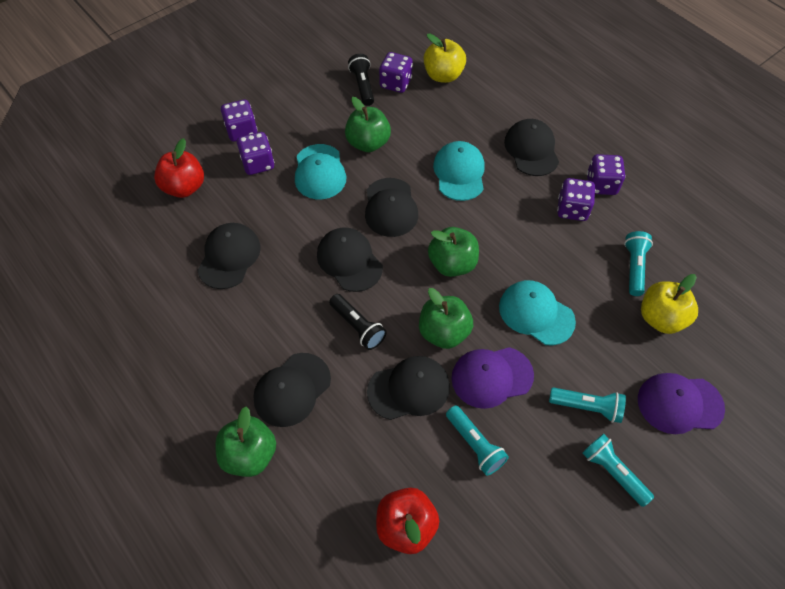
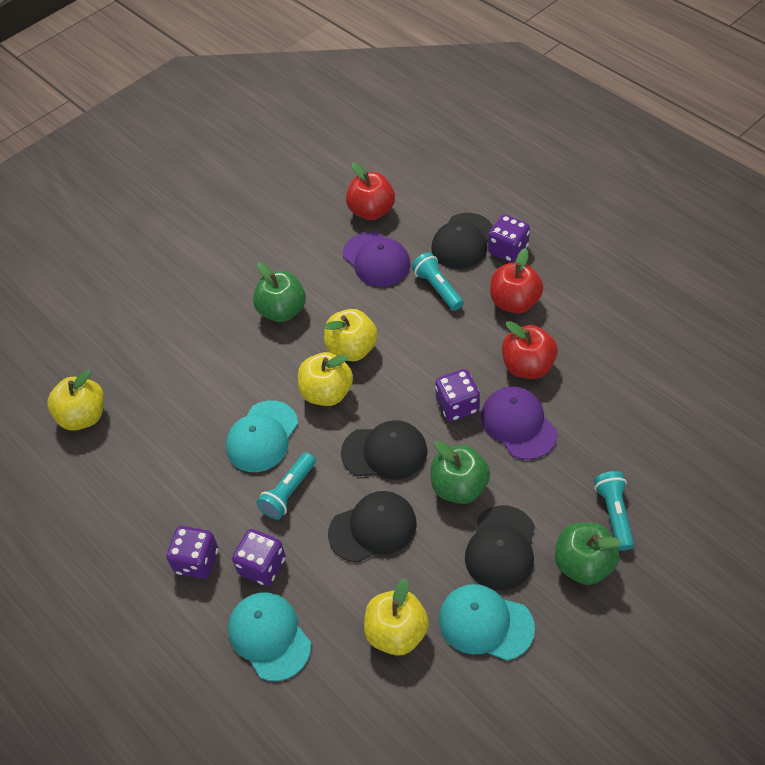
black cap: 6 -> 4
black flashlight: 2 -> 0
green apple: 4 -> 3
purple dice: 5 -> 4
red apple: 2 -> 3
turquoise flashlight: 4 -> 3
yellow apple: 2 -> 4

